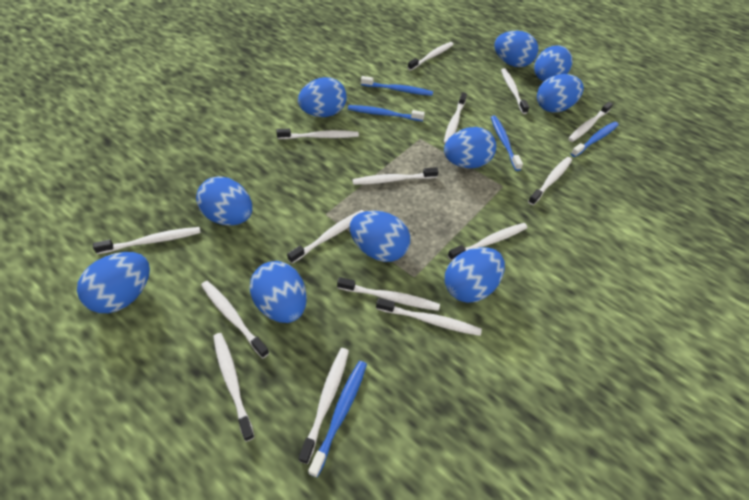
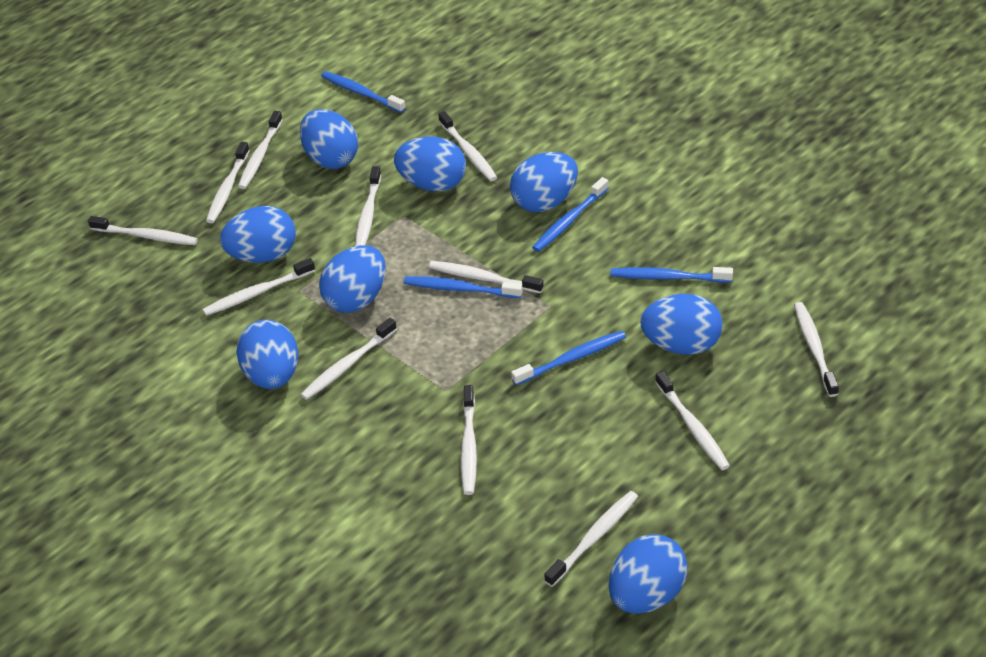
blue egg: 10 -> 8
white toothbrush: 15 -> 12

